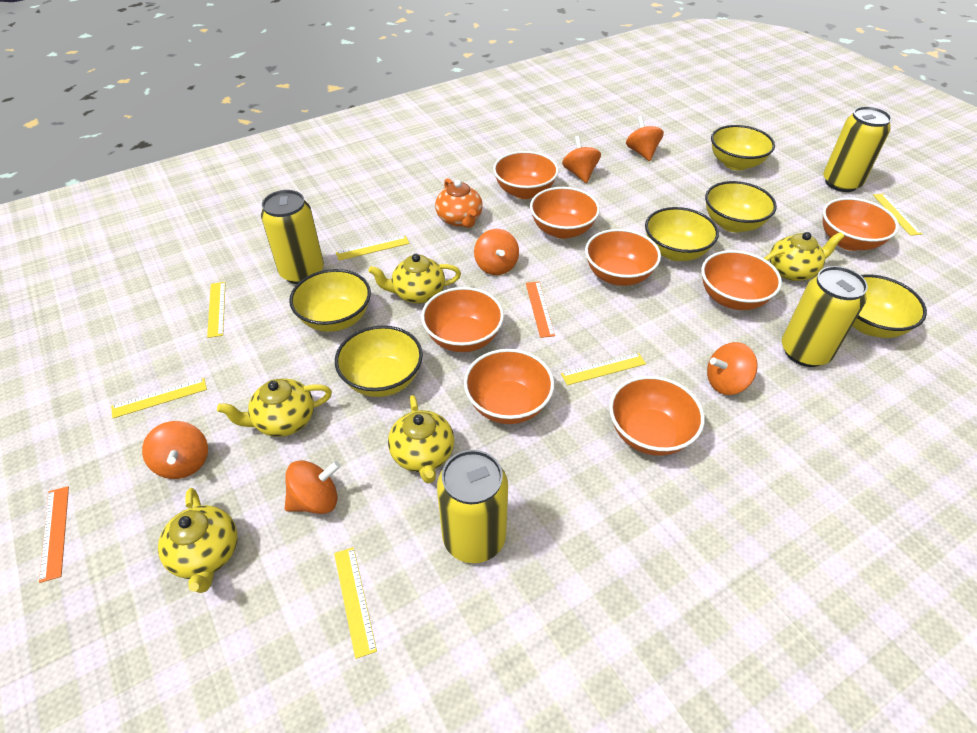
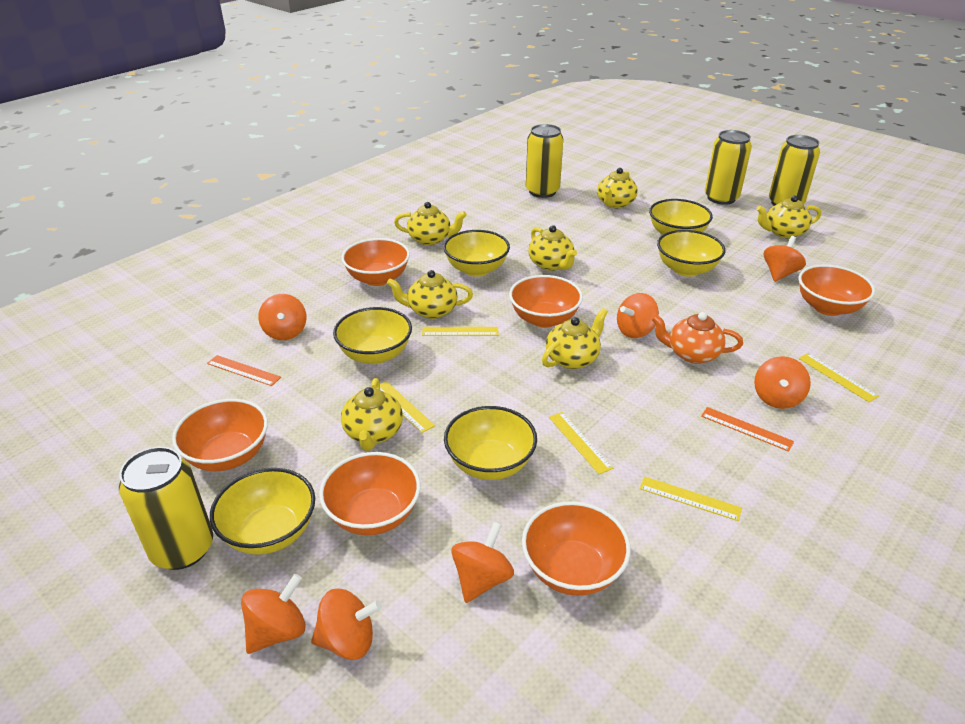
orange bowl: 8 -> 6
orange spinning top: 6 -> 7
yellow ruler: 6 -> 5
yellow teapot: 5 -> 7

